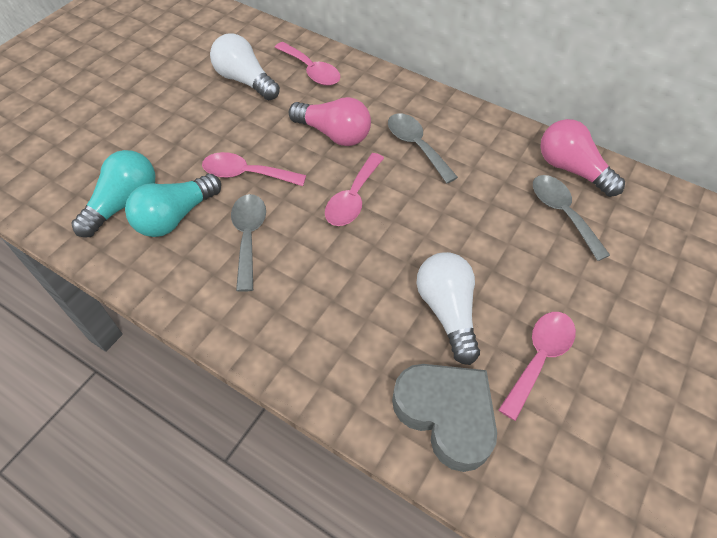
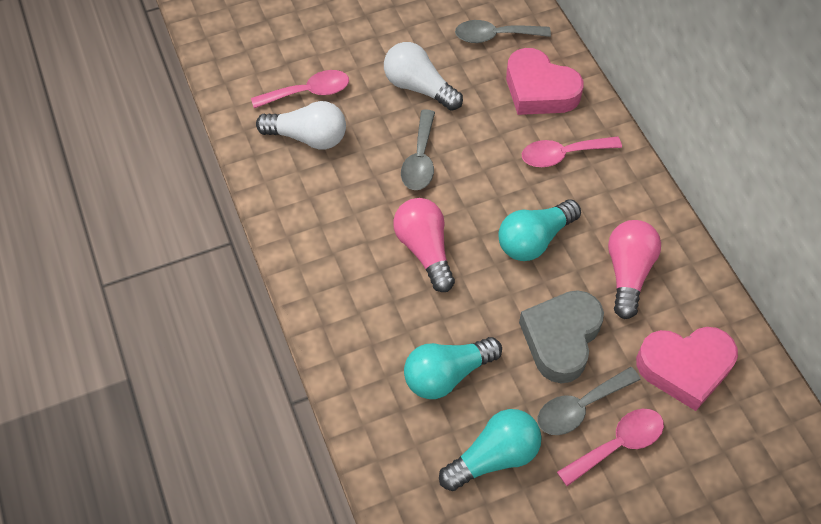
pink heart: 0 -> 2
pink spoon: 4 -> 3
turquoise light bulb: 2 -> 3

